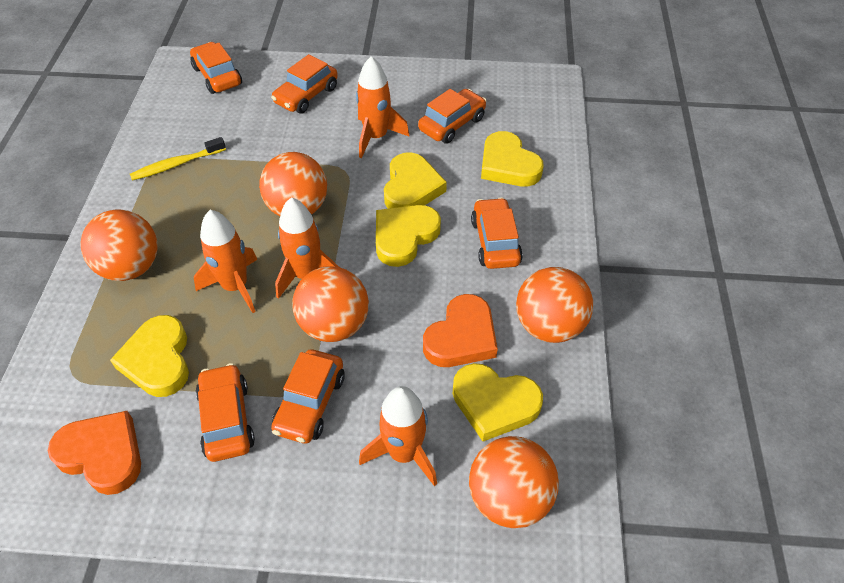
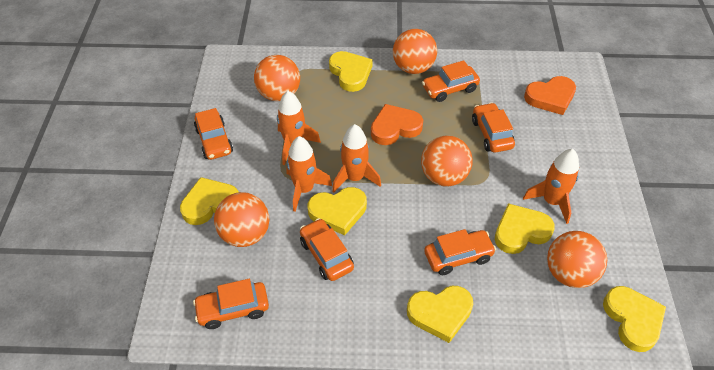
yellow heart: 5 -> 6
yellow toothbrush: 1 -> 0

